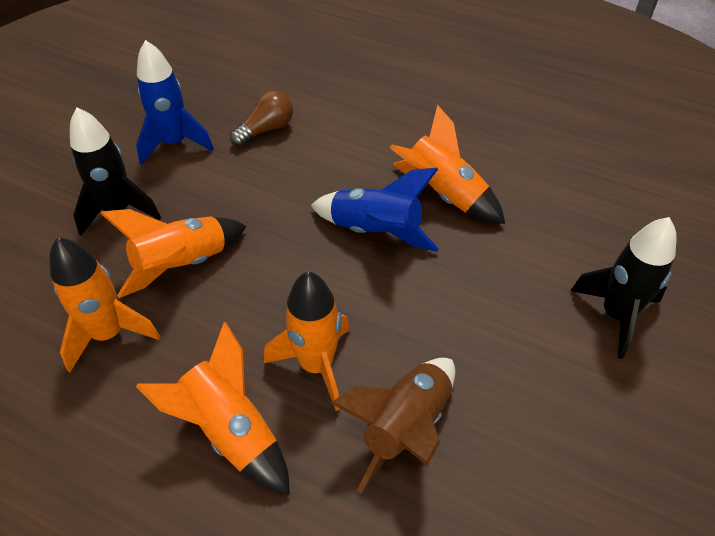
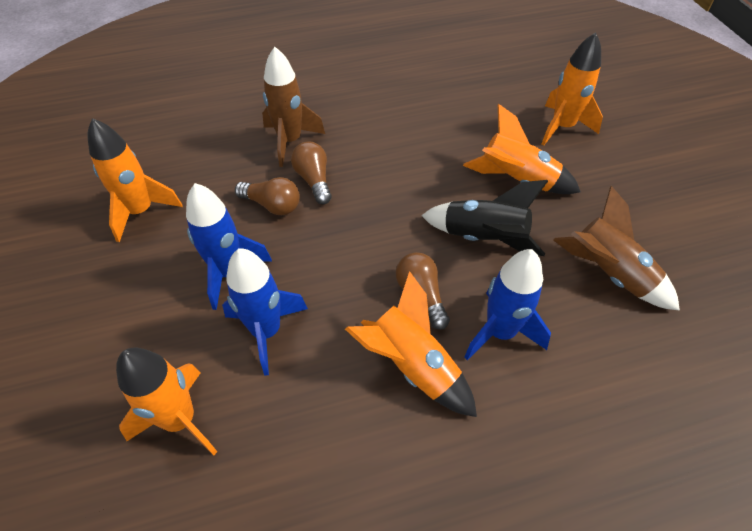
black rocket: 2 -> 1
blue rocket: 2 -> 3
brown light bulb: 1 -> 3
brown rocket: 1 -> 2

